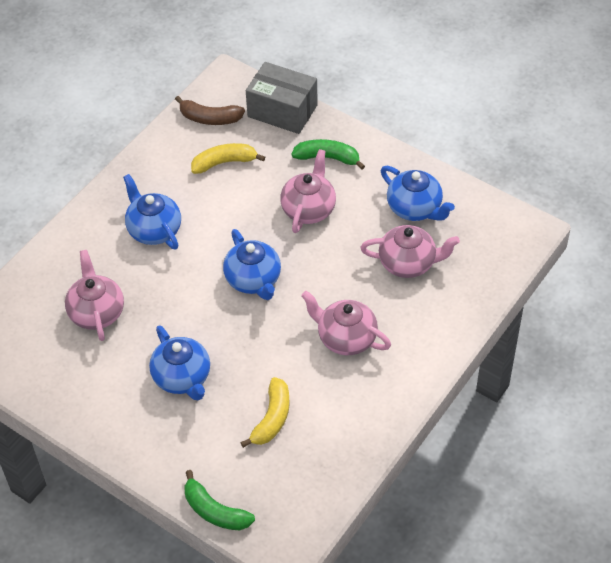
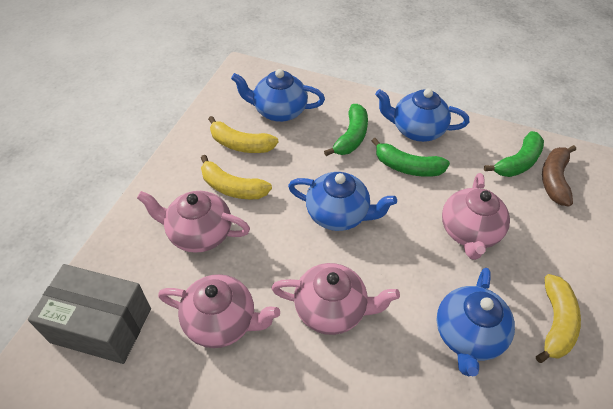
green banana: 2 -> 3
yellow banana: 2 -> 3

